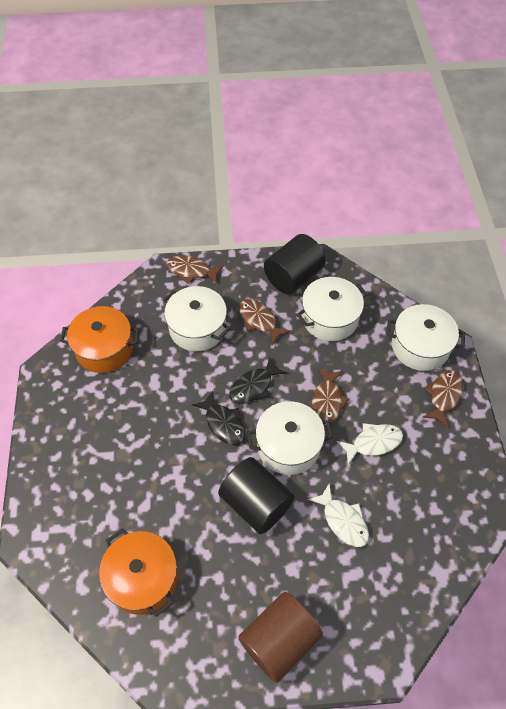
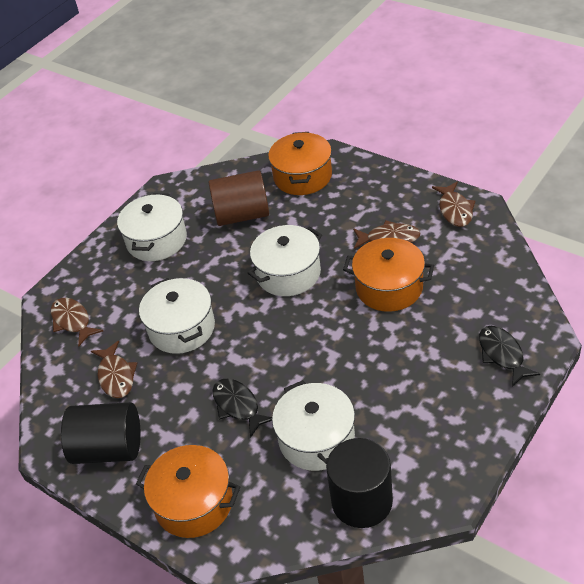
orange pot: 2 -> 3
white fish: 2 -> 0

